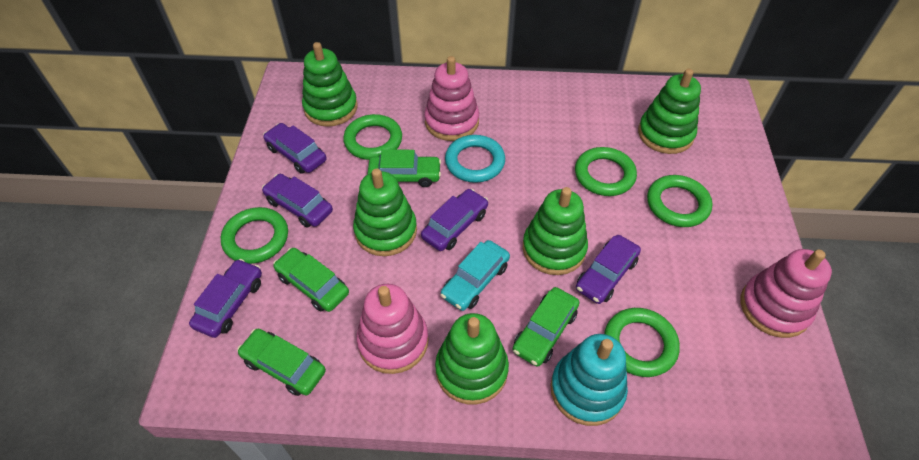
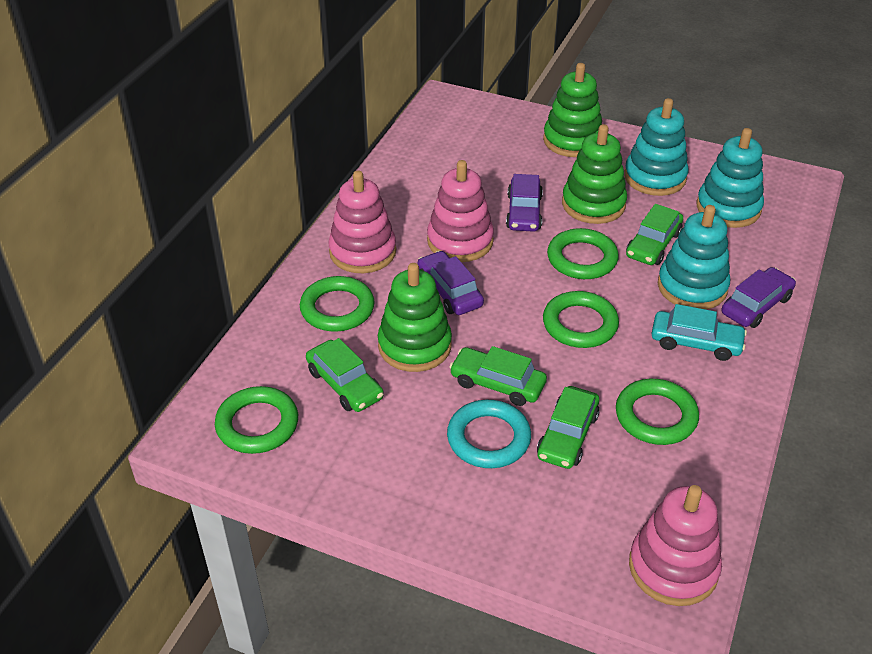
green stacking toy: 5 -> 3
purple car: 5 -> 3
turquoise stacking toy: 1 -> 3

